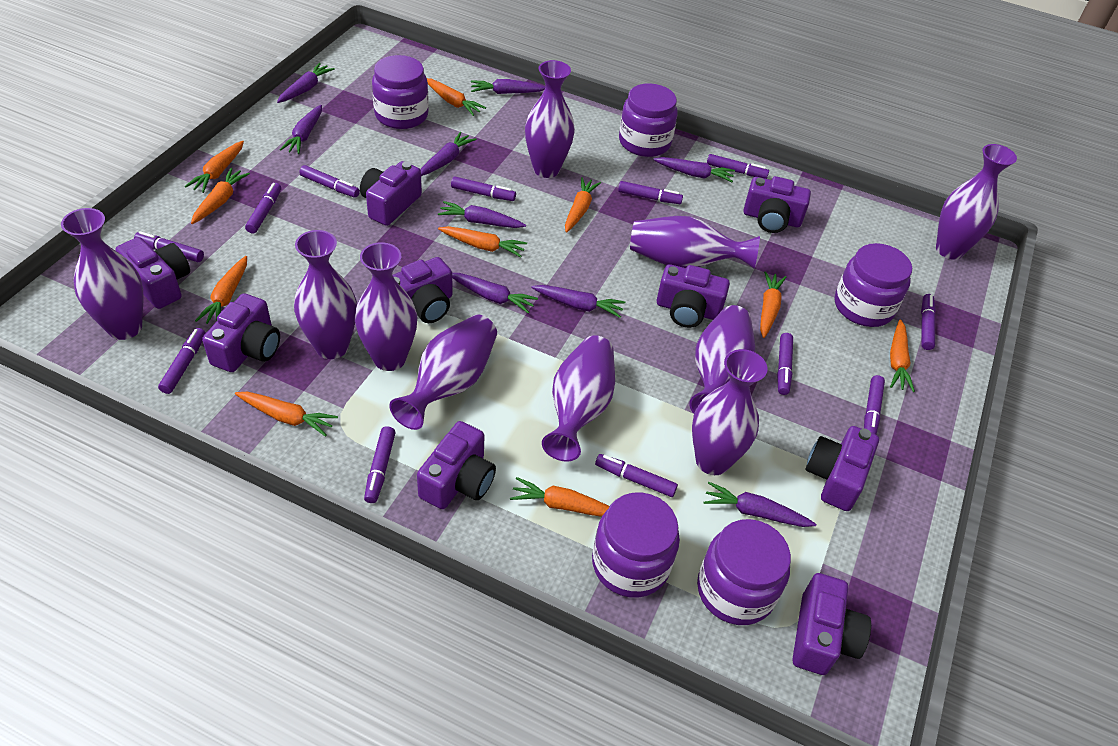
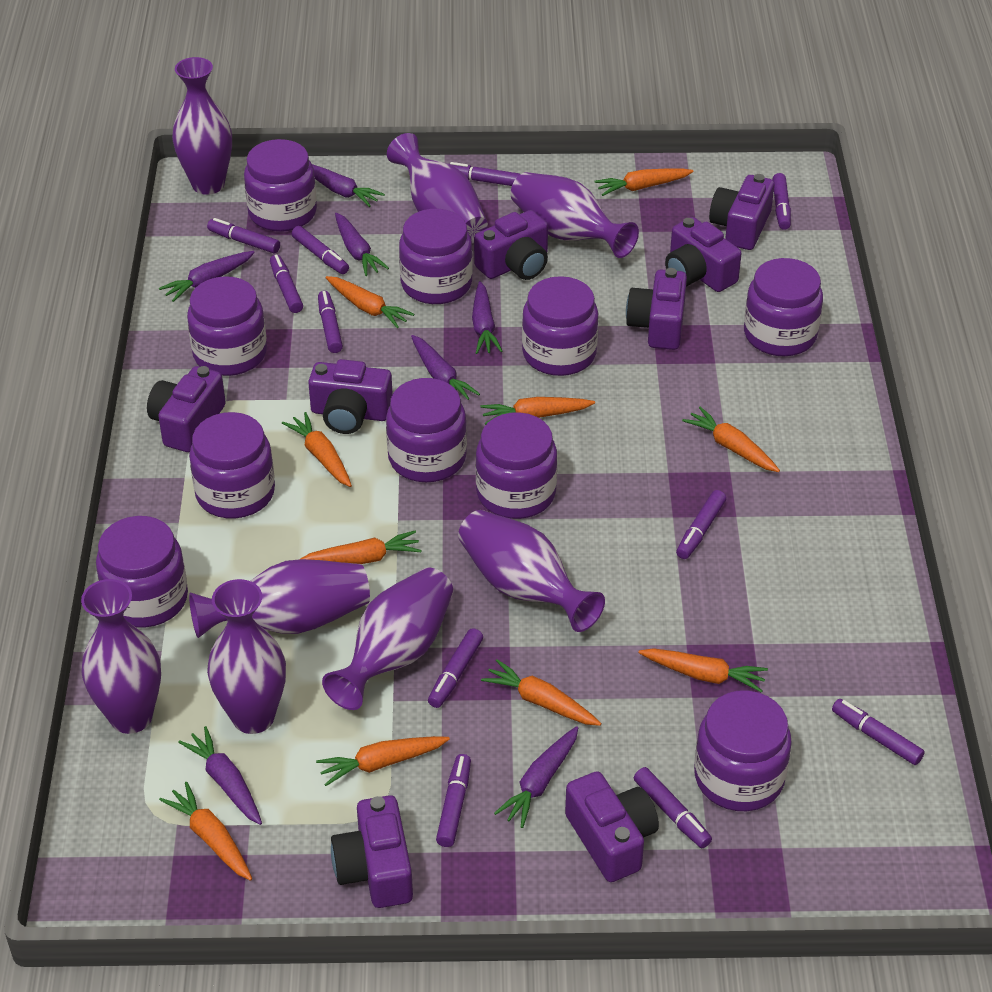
purple camera: 9 -> 8
purple carrot: 9 -> 7
purple jar: 5 -> 10
purple marker: 12 -> 11
purple vase: 10 -> 8

